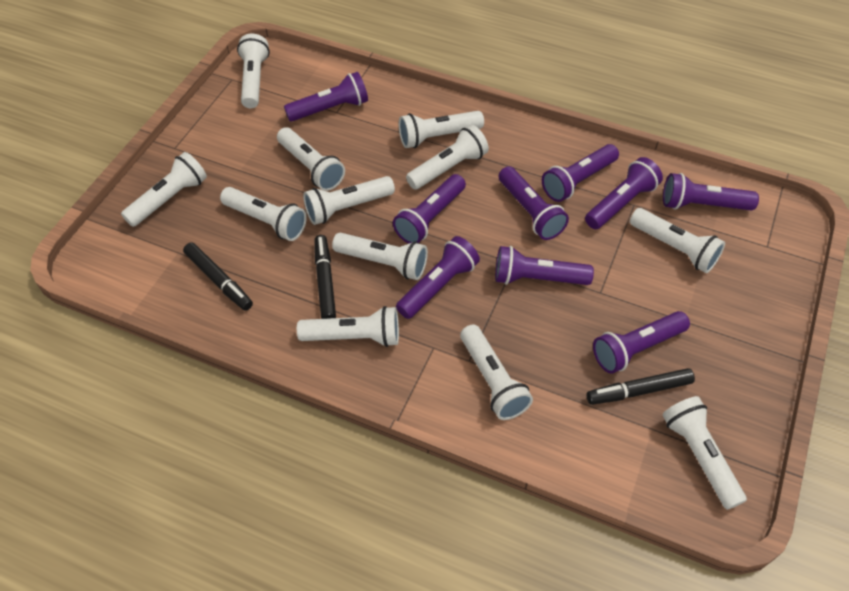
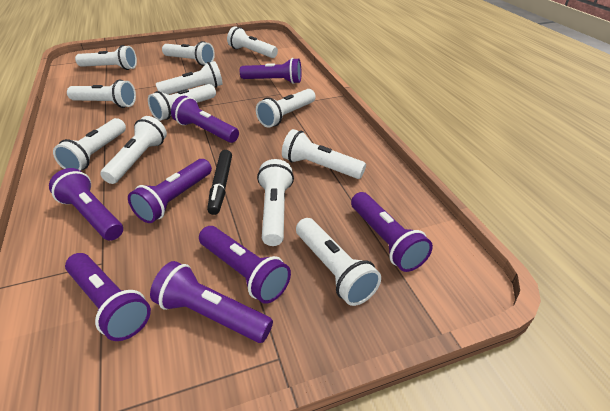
black marker: 3 -> 1
purple flashlight: 9 -> 8

